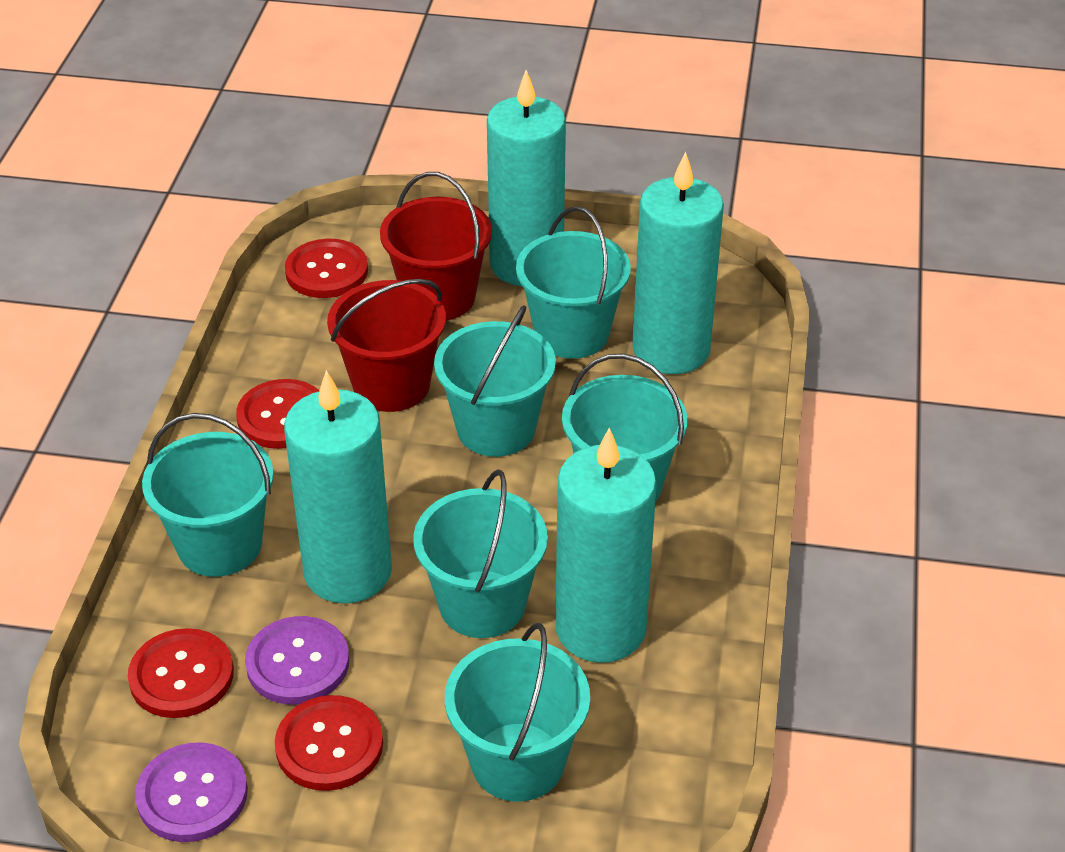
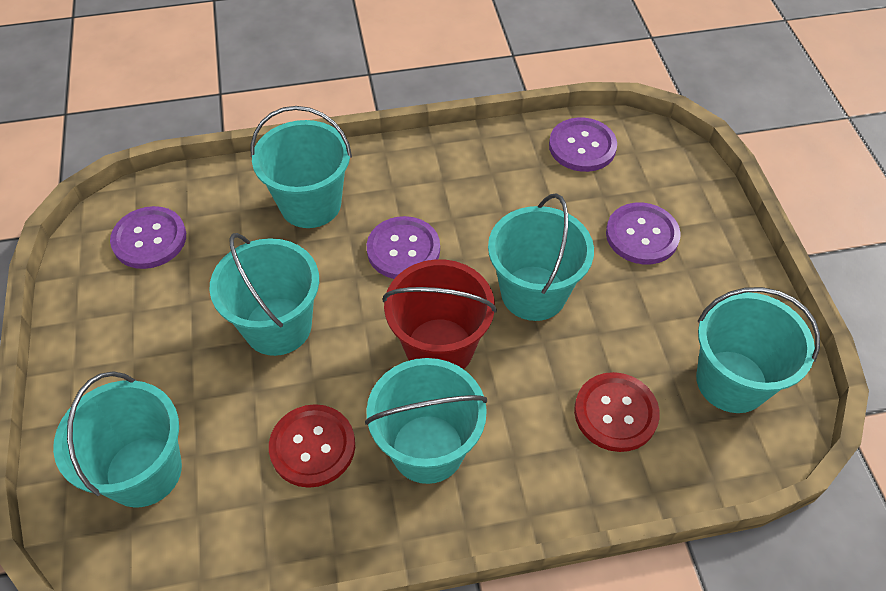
purple button: 2 -> 4
red bucket: 2 -> 1
red button: 4 -> 2
turquoise candle: 4 -> 0

